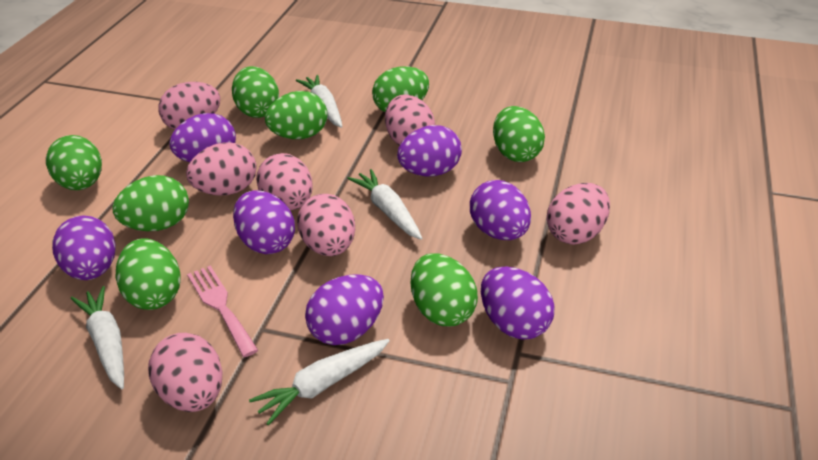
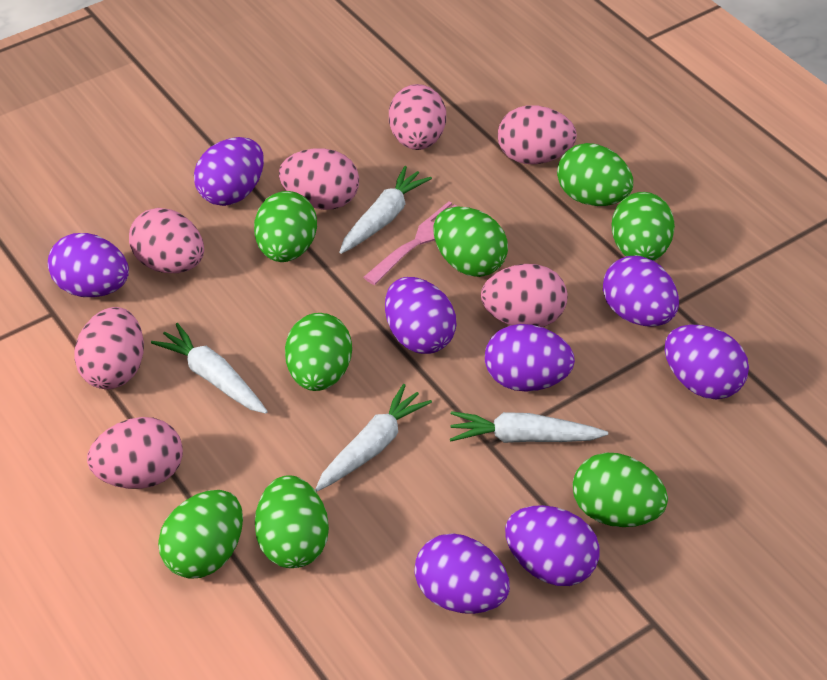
purple egg: 7 -> 8

